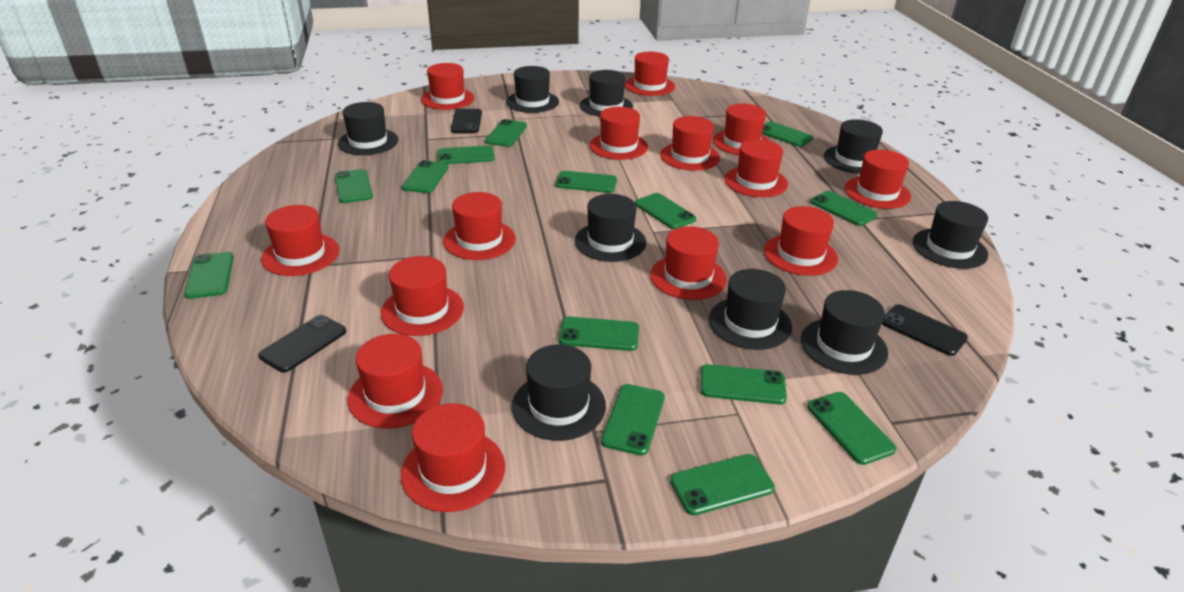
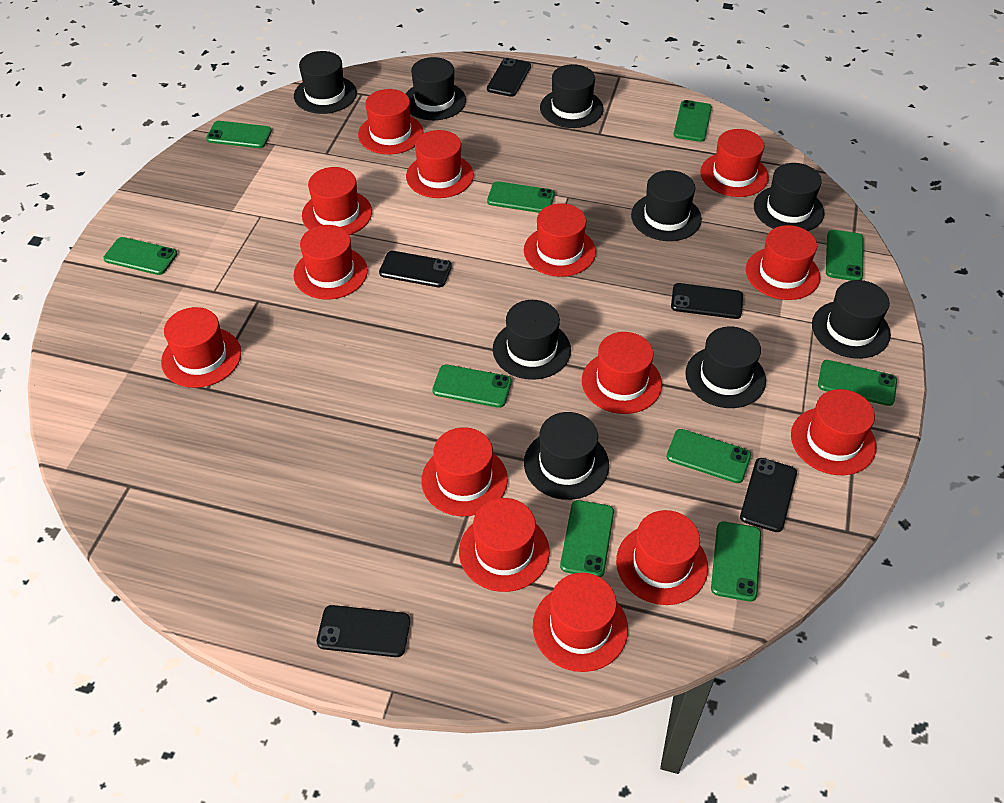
black phone: 3 -> 5
green phone: 14 -> 10

